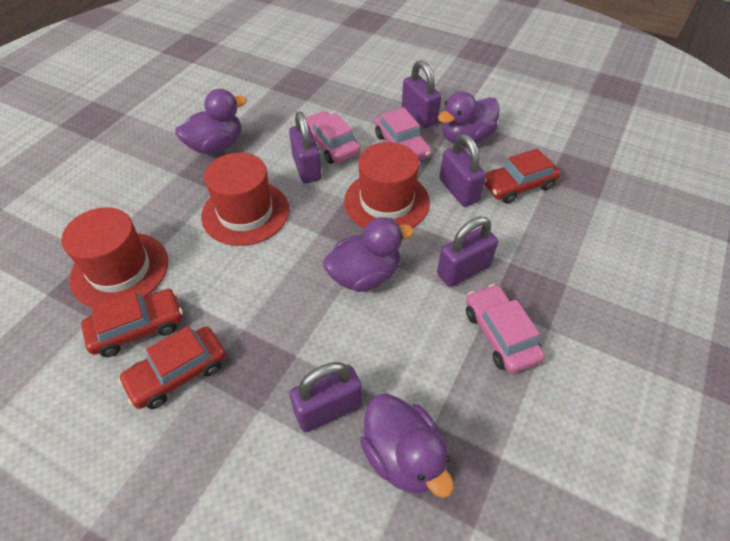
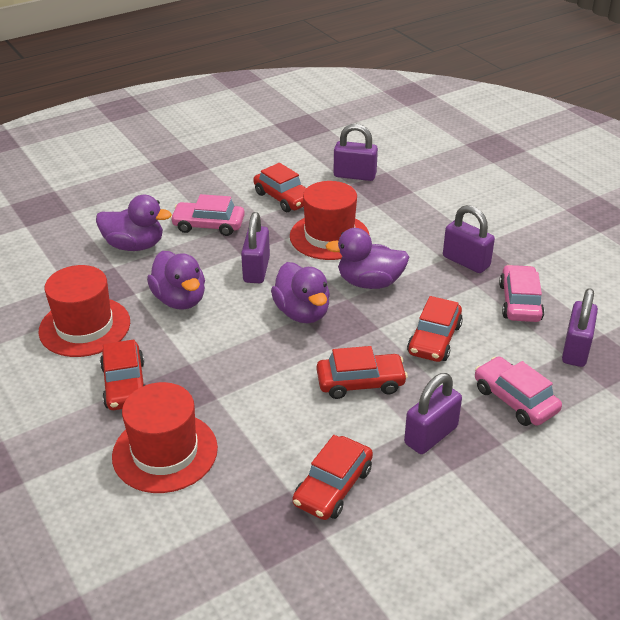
red car: 3 -> 5

